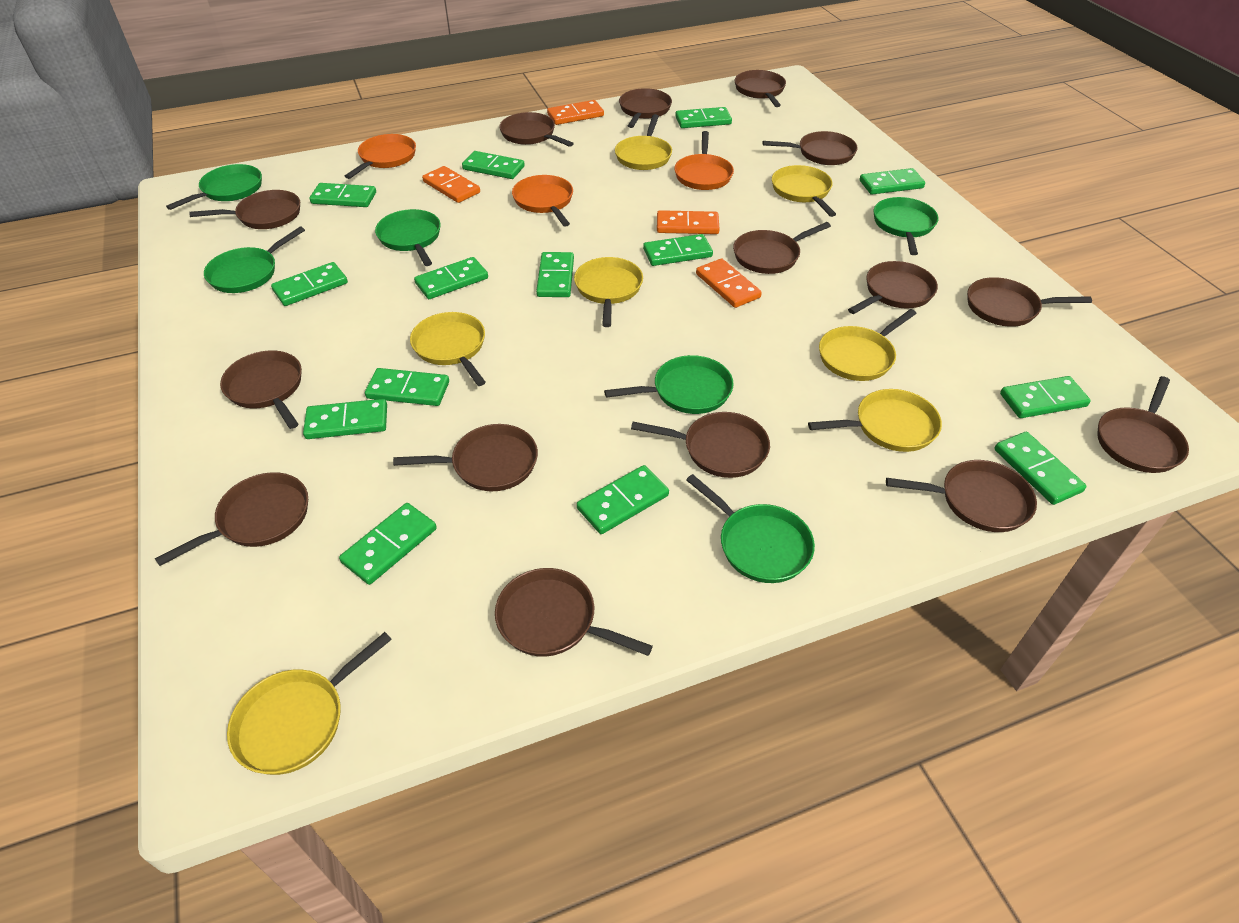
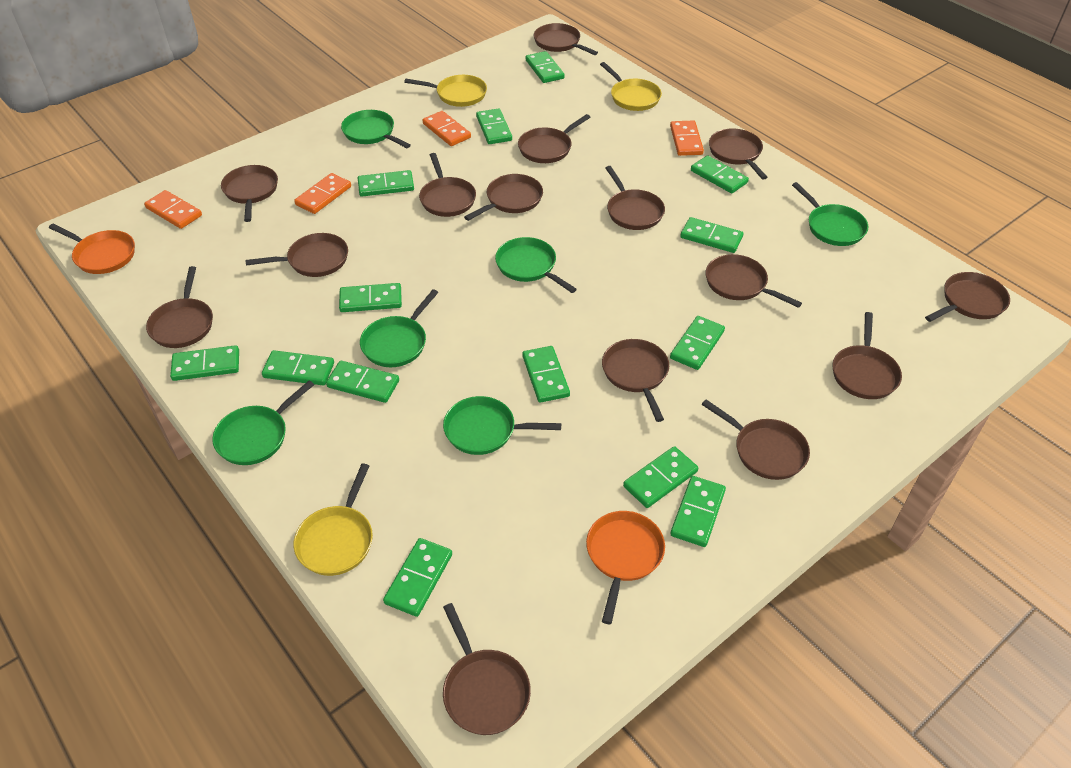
orange pan: 3 -> 2
yellow pan: 7 -> 3

